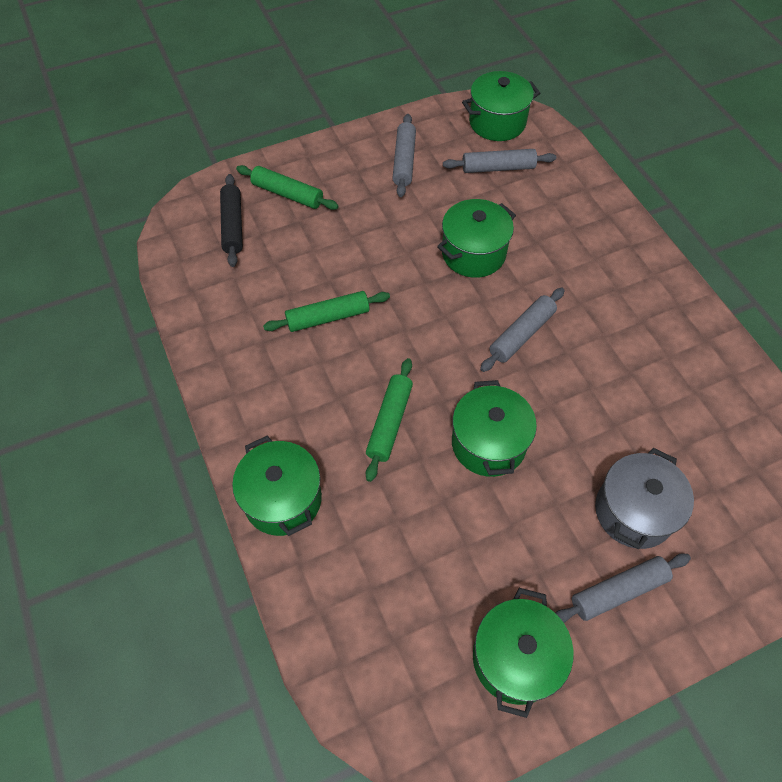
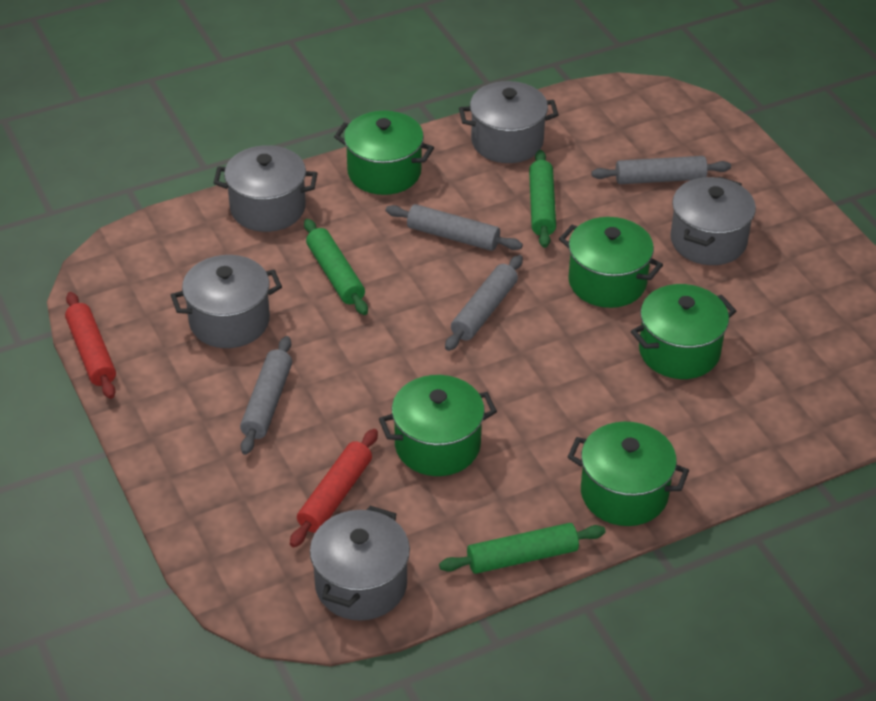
black rolling pin: 1 -> 0
grey pot: 1 -> 5
red rolling pin: 0 -> 2

